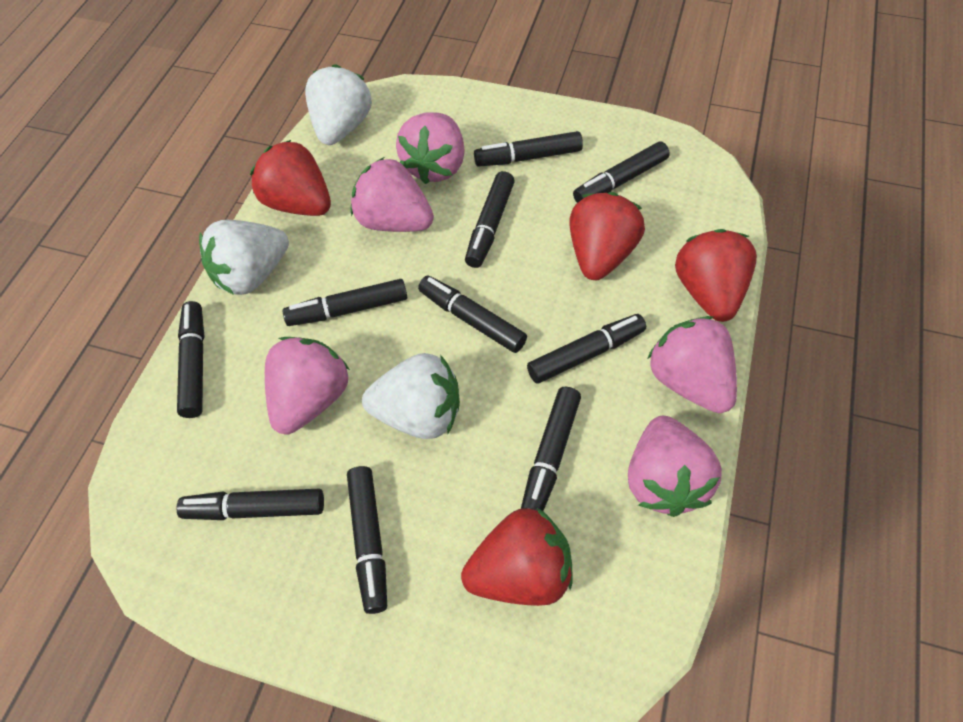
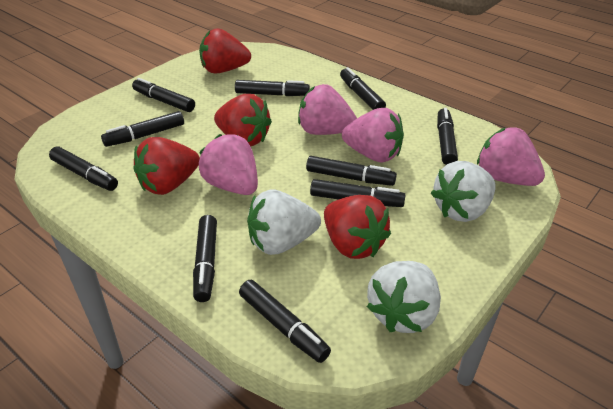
pink strawberry: 5 -> 4

